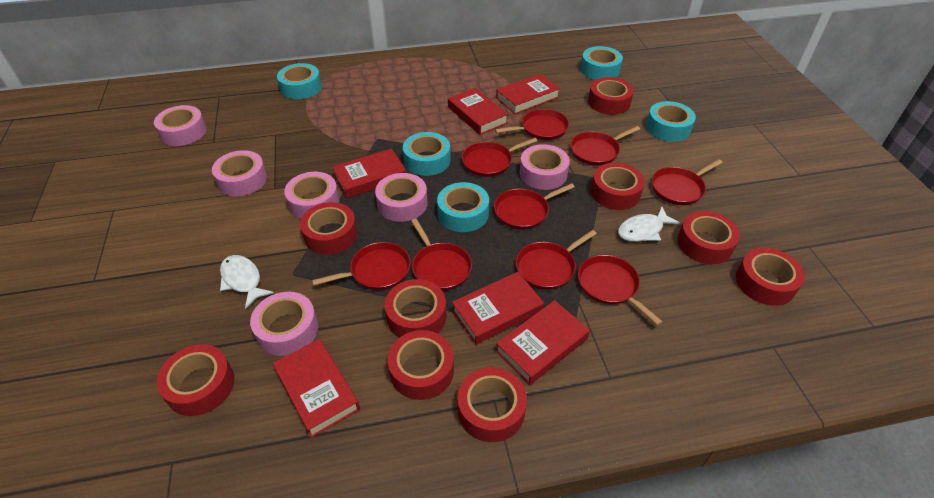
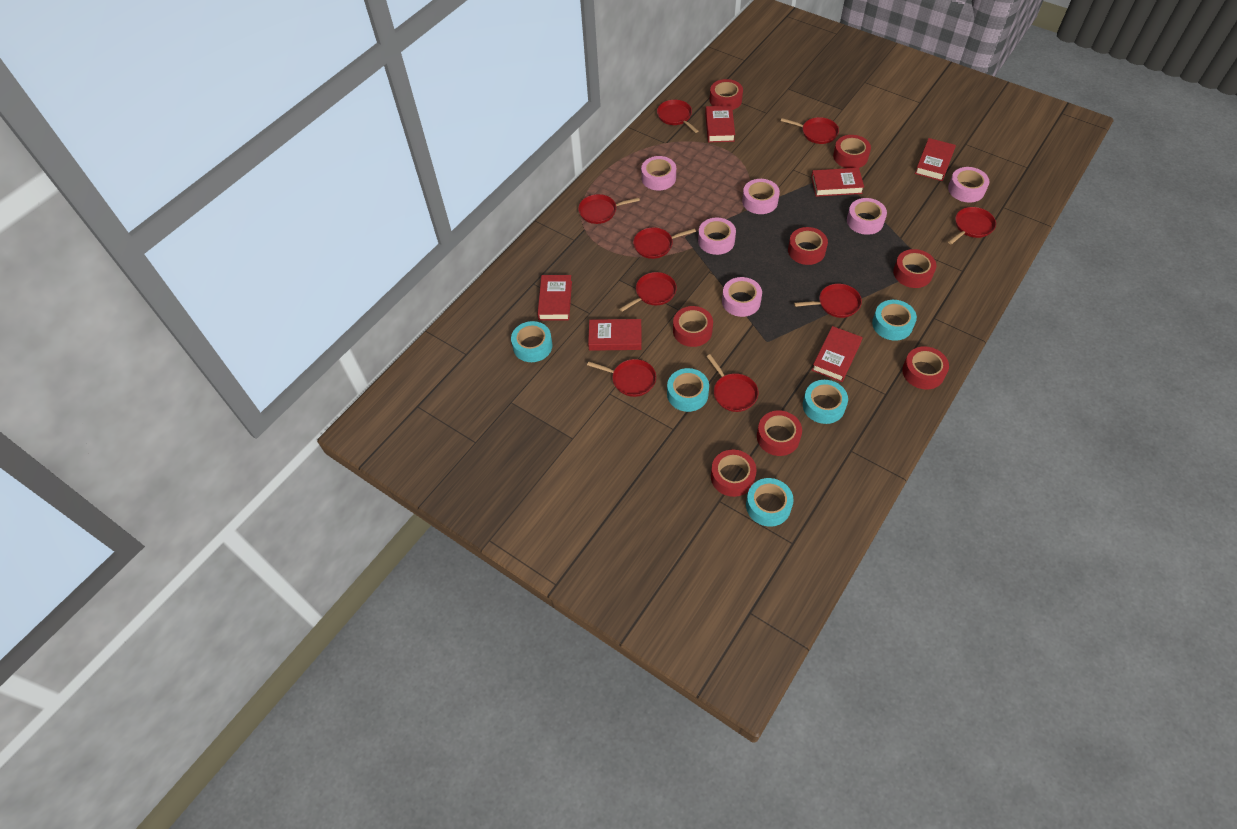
red tape: 9 -> 8
white fish: 2 -> 0

